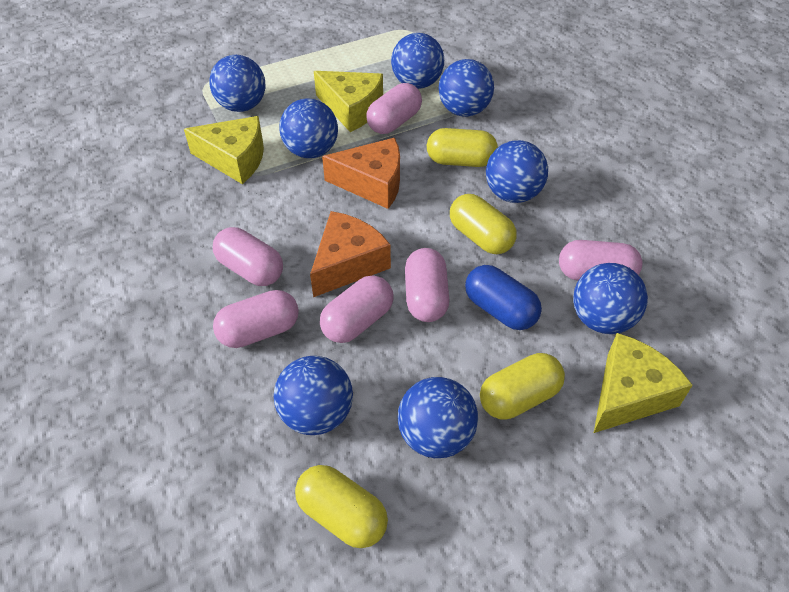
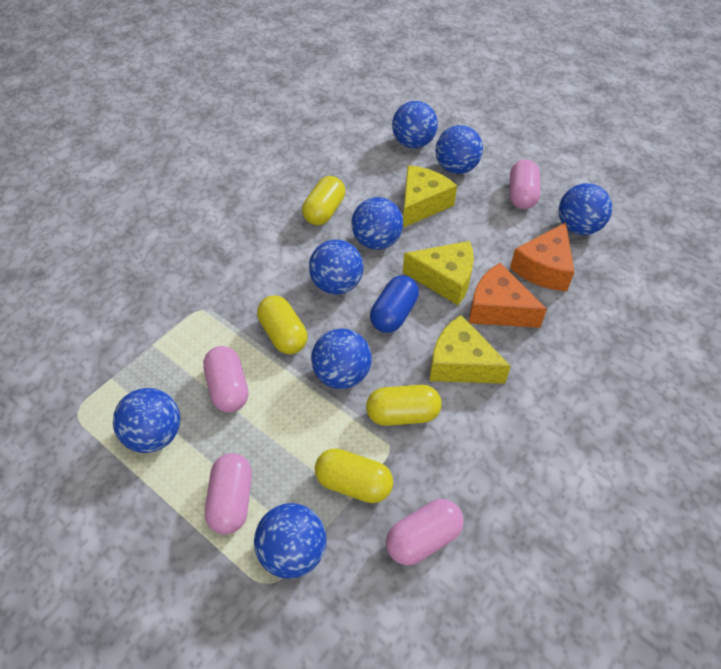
pink capsule: 6 -> 4

